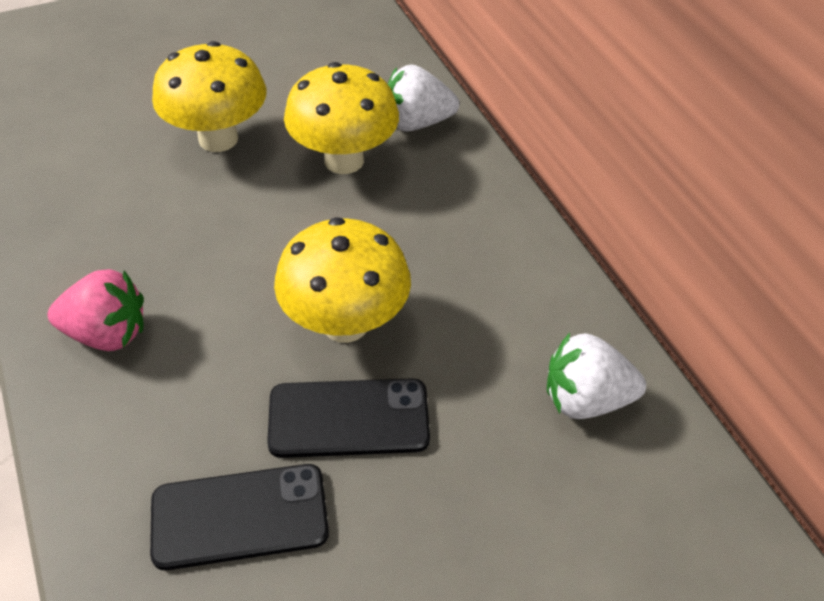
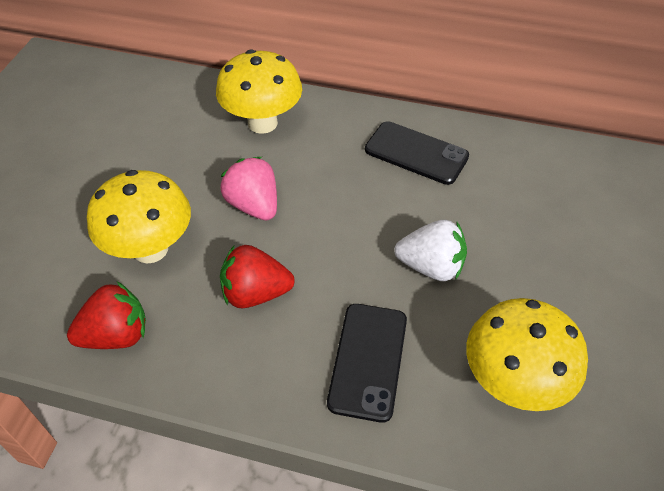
red strawberry: 0 -> 2
white strawberry: 2 -> 1

